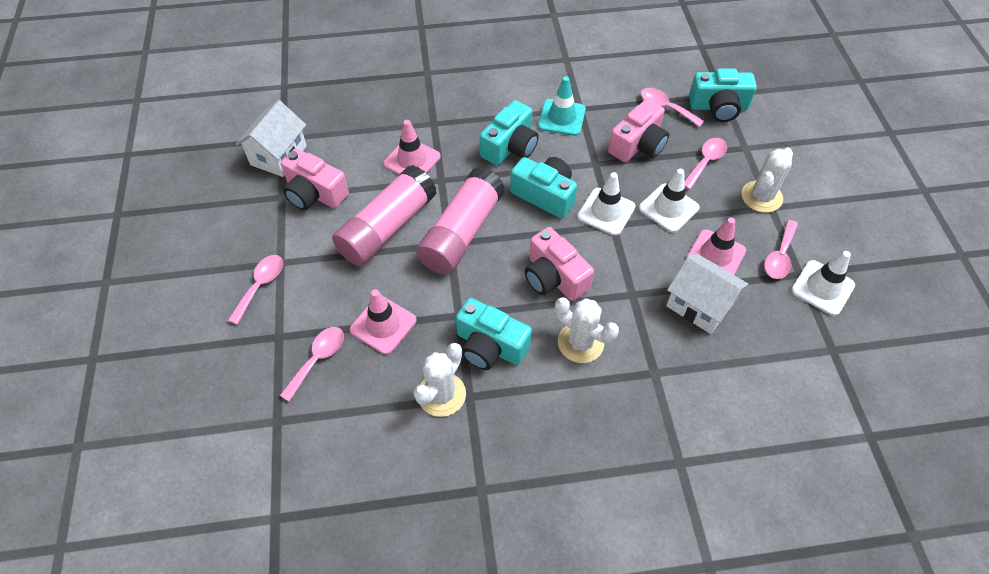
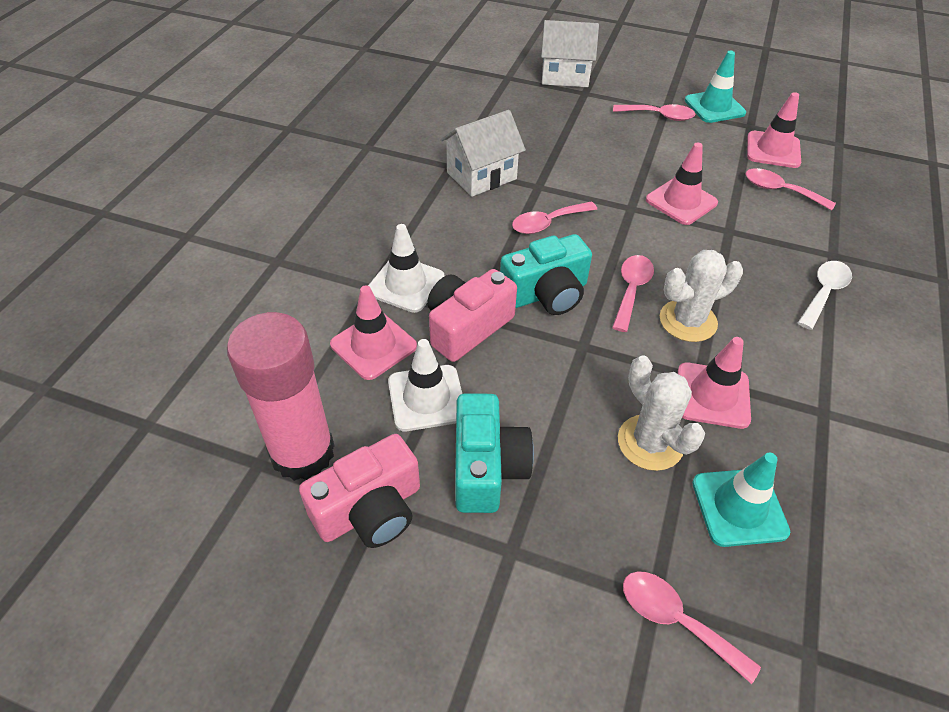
pink camera: 3 -> 2
pink glue stick: 2 -> 1
pink traffic cone: 3 -> 4
turquoise camera: 4 -> 2
turquoise traffic cone: 1 -> 2
white cactus: 3 -> 2
white spoon: 0 -> 1
white traffic cone: 3 -> 2

